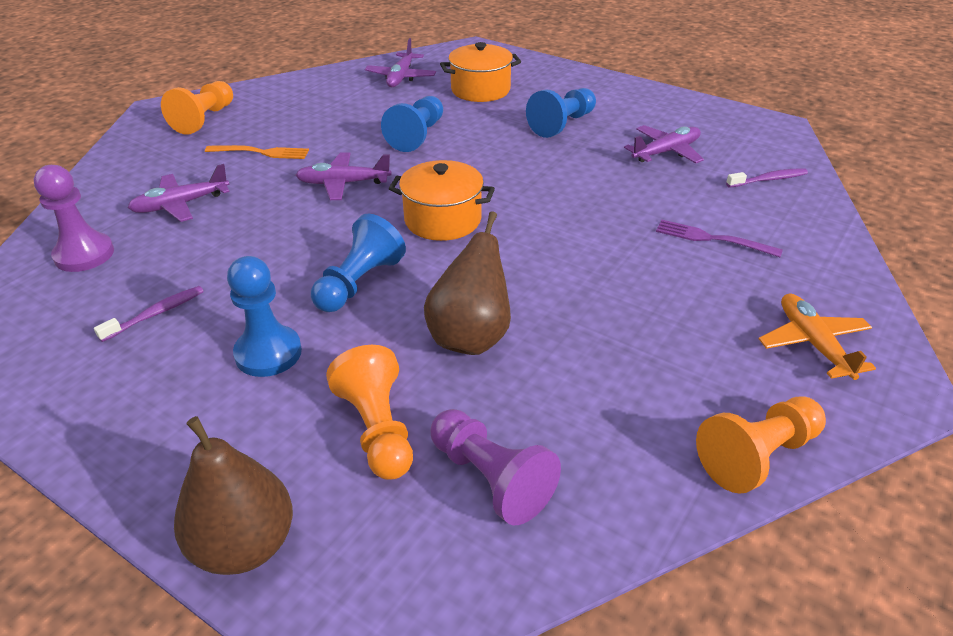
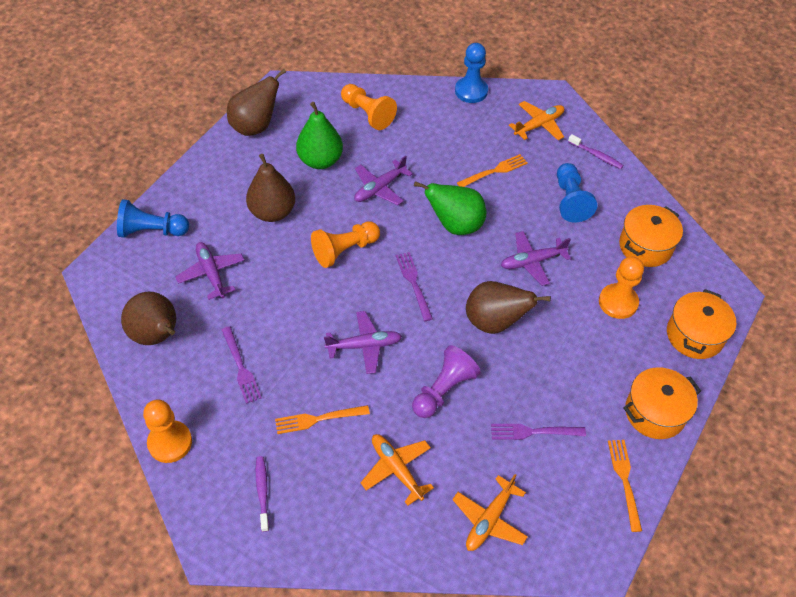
blue pawn: 4 -> 3
brown pear: 2 -> 4
green pear: 0 -> 2
orange fork: 1 -> 3
orange pawn: 3 -> 4
orange plane: 1 -> 3
orange pot: 2 -> 3
purple fork: 1 -> 3
purple pawn: 2 -> 1

